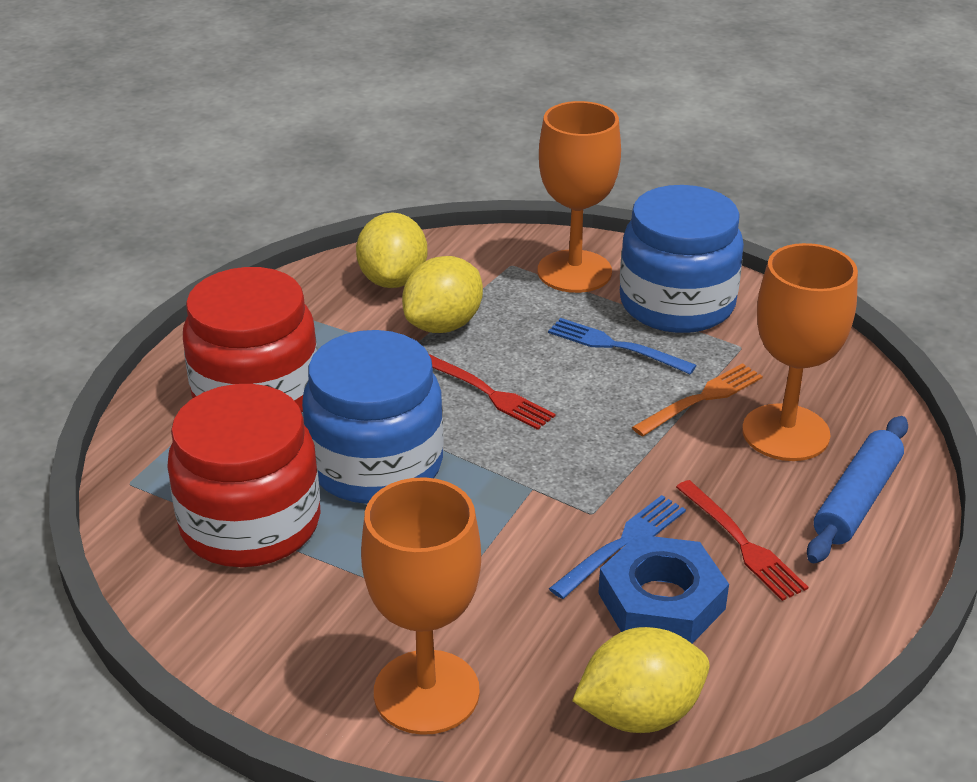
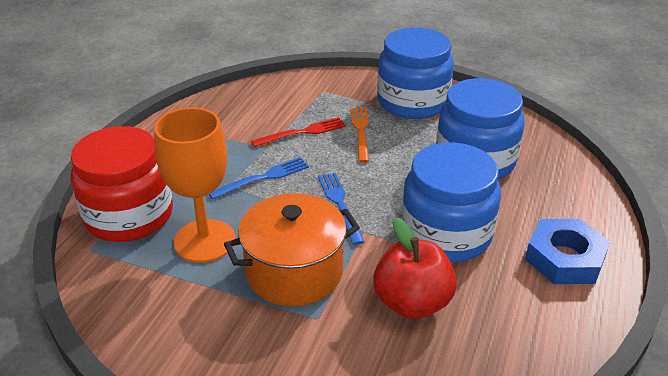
blue jar: 2 -> 3
blue rolling pin: 1 -> 0
orange goblet: 3 -> 1
orange pot: 0 -> 1
red apple: 0 -> 1
red fork: 2 -> 1
red jar: 2 -> 1
yellow lemon: 3 -> 0

